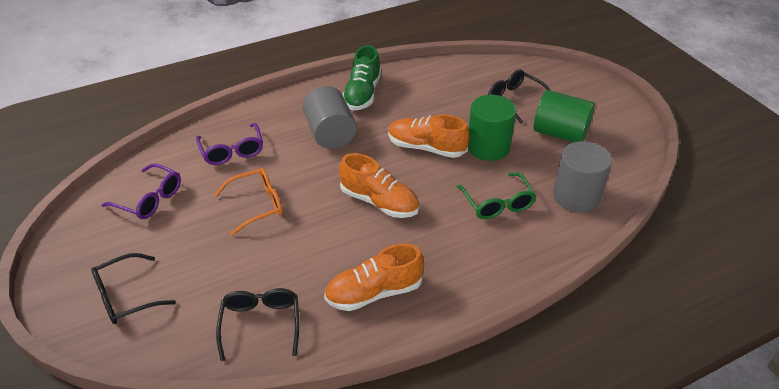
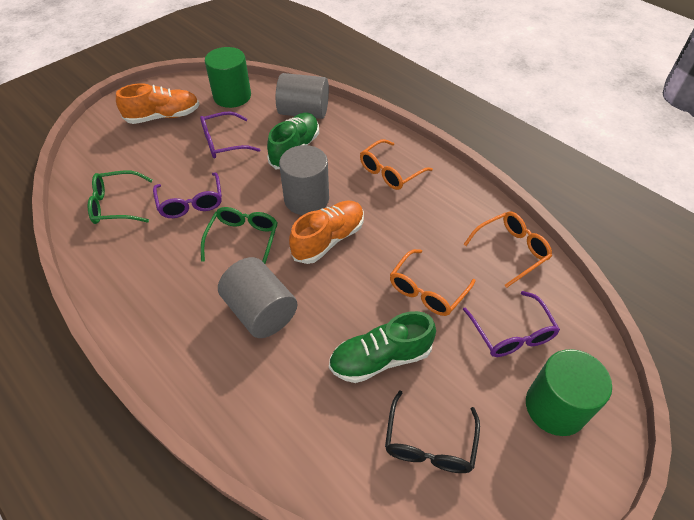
black glasses: 3 -> 1
green glasses: 1 -> 2
green shoe: 1 -> 2
grey cylinder: 2 -> 3
orange glasses: 1 -> 3
orange shoe: 3 -> 2
purple glasses: 2 -> 3

